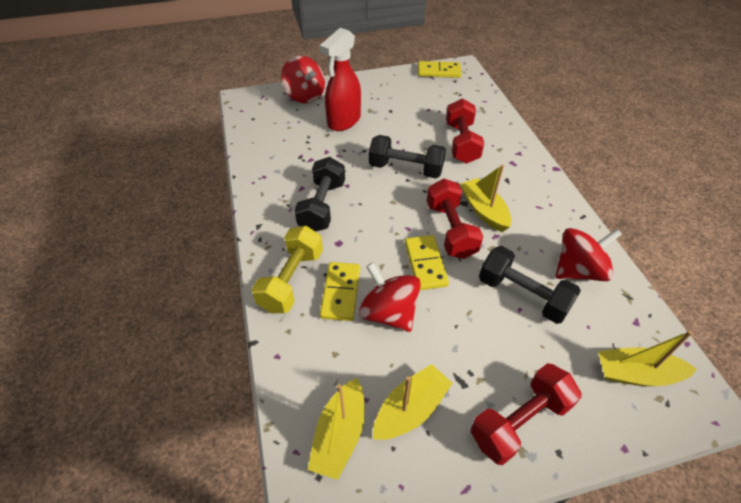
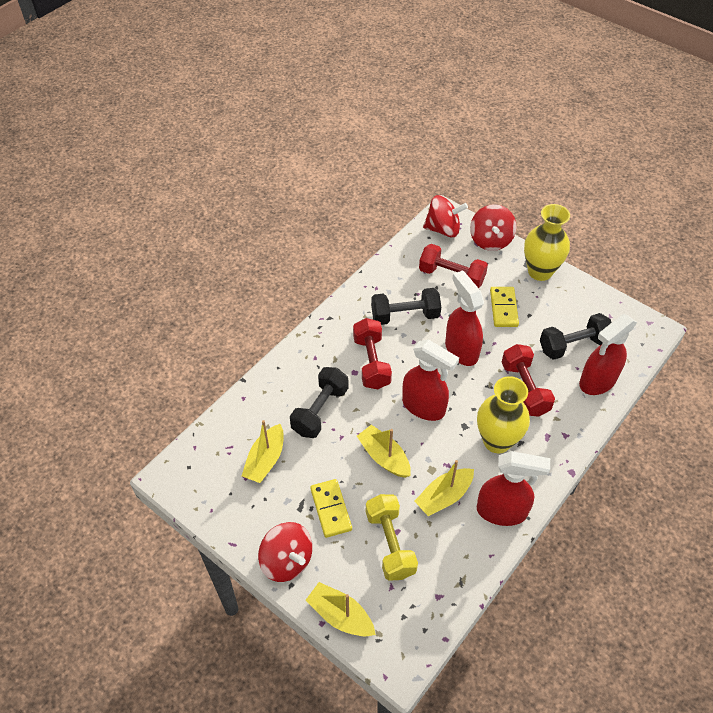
red spray bottle: 1 -> 4
yellow domino: 3 -> 2
yellow vase: 0 -> 2

